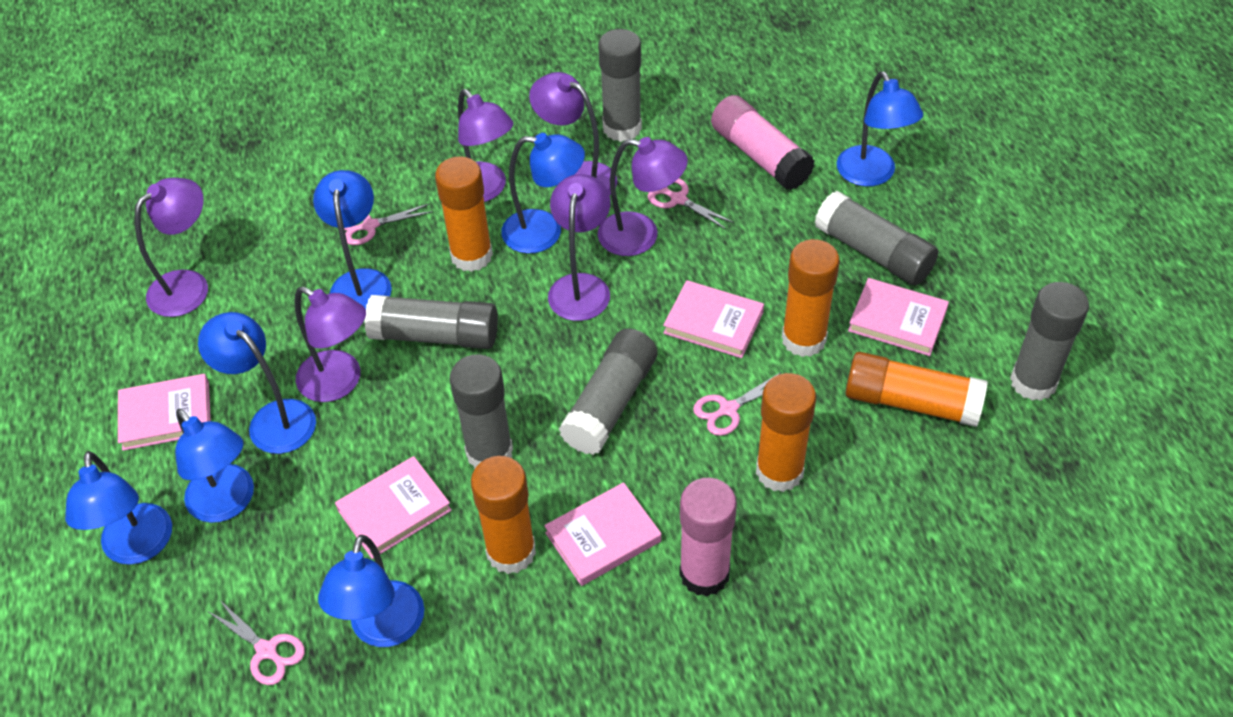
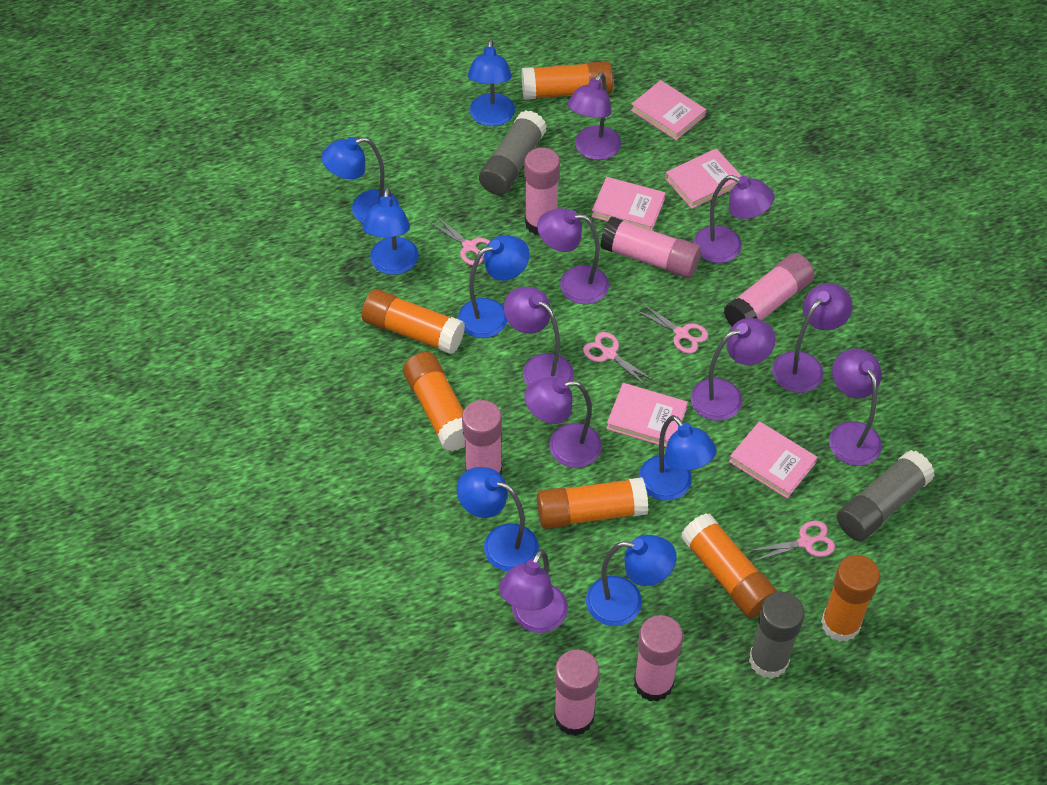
grey glue stick: 6 -> 3
orange glue stick: 5 -> 6
pink glue stick: 2 -> 6
purple lamp: 6 -> 9

